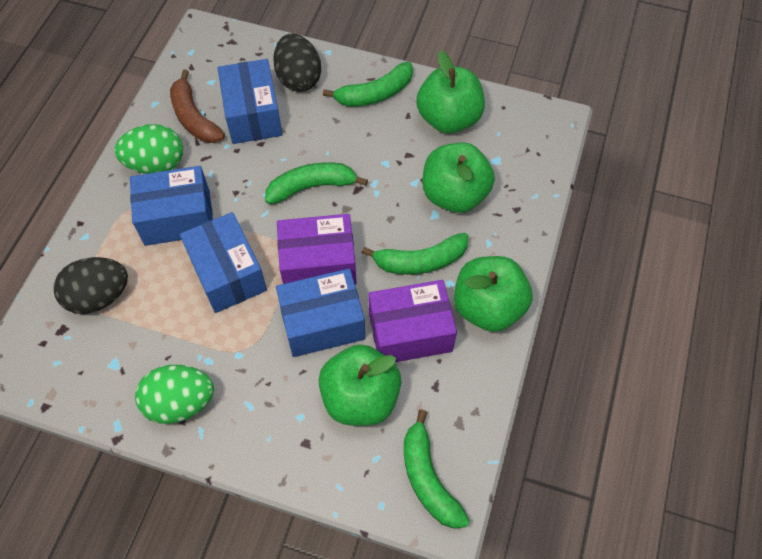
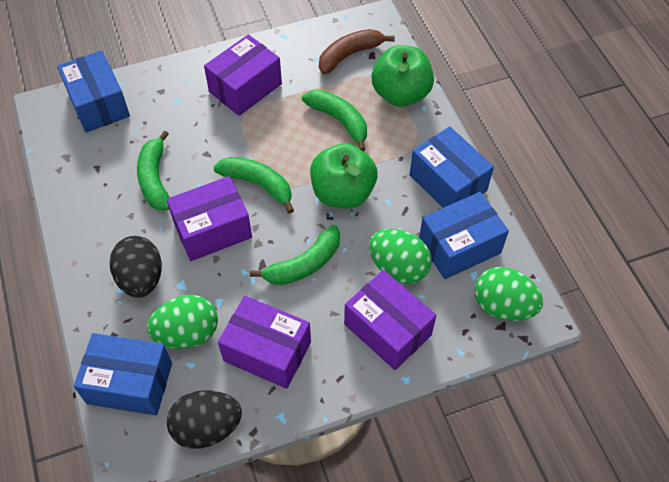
green apple: 4 -> 2
green egg: 2 -> 3
purple box: 2 -> 4

